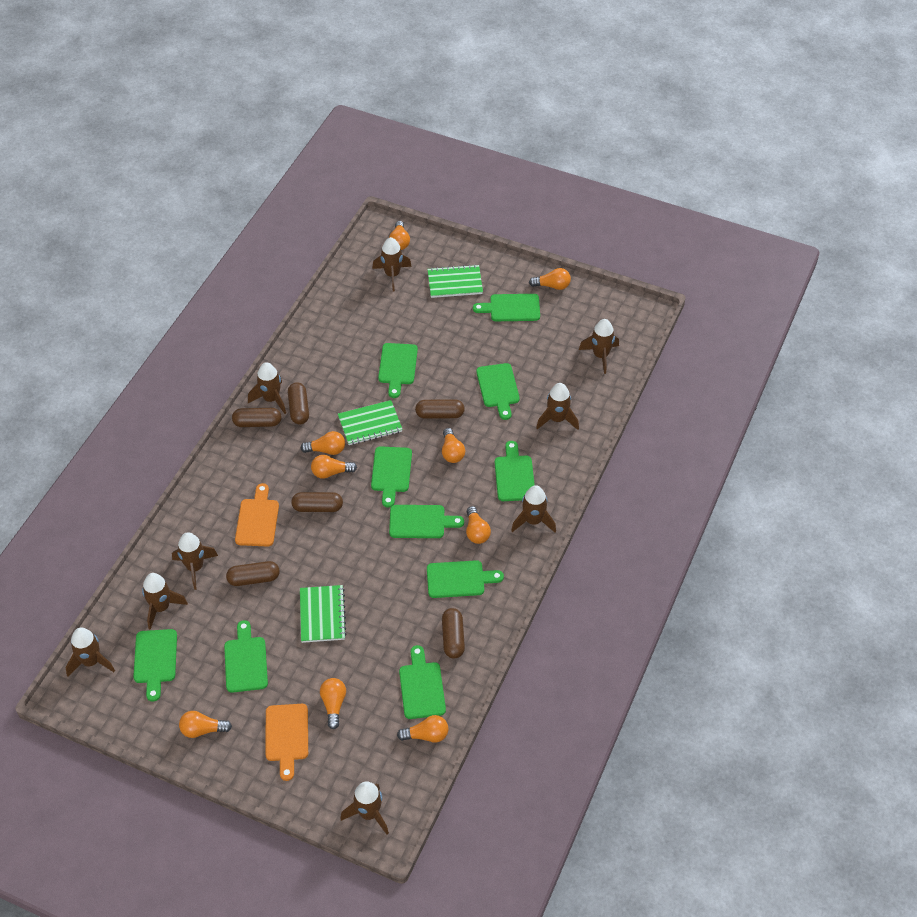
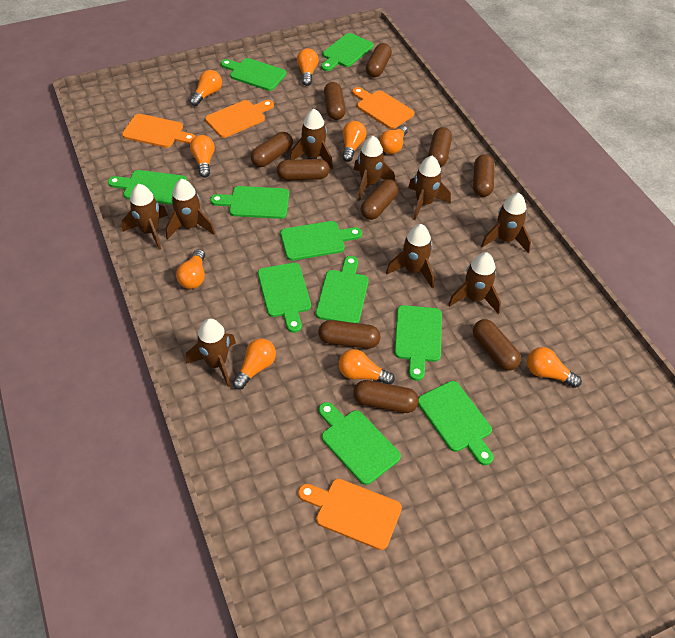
brown capsule: 6 -> 10
green notebook: 3 -> 0
orange cutting board: 2 -> 4

